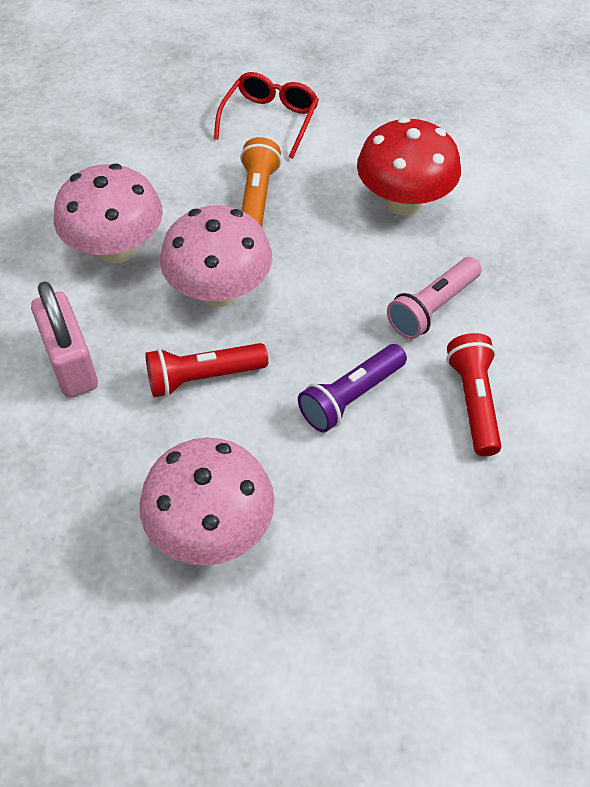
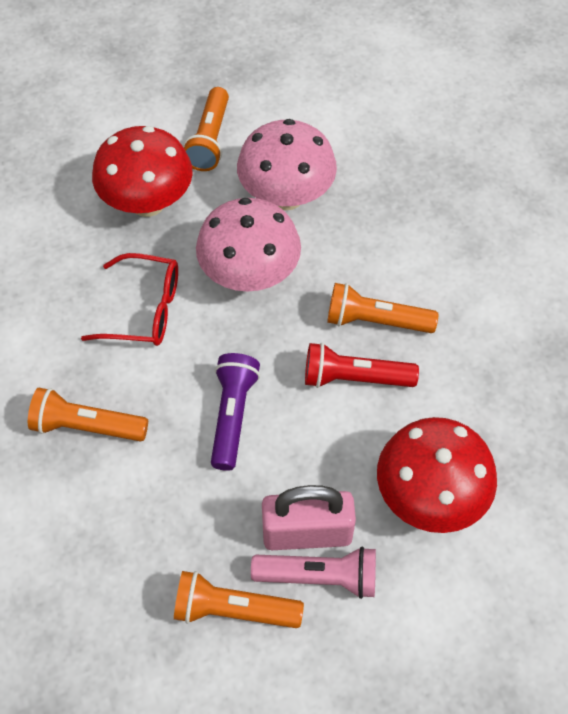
orange flashlight: 1 -> 4
pink mushroom: 3 -> 2
red flashlight: 2 -> 1
red mushroom: 1 -> 2

